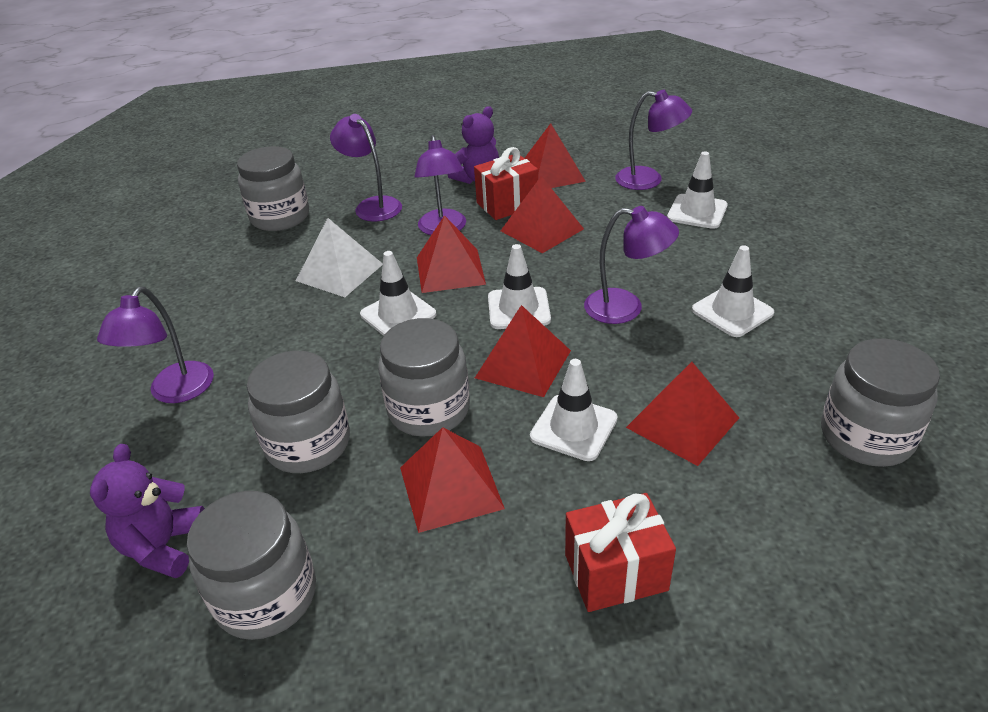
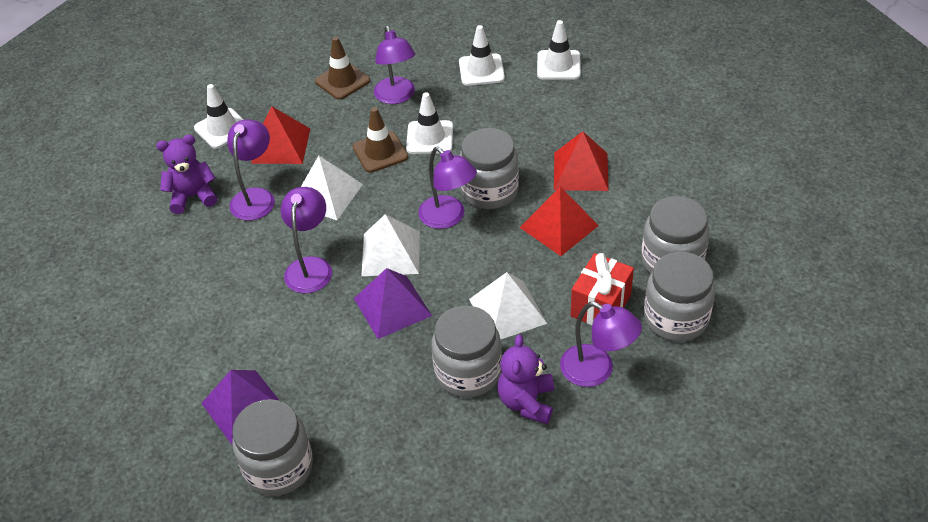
brown traffic cone: 0 -> 2
purple pyramid: 0 -> 2
red gift: 2 -> 1
red pyramid: 6 -> 3
white pyramid: 1 -> 3
white traffic cone: 5 -> 4

